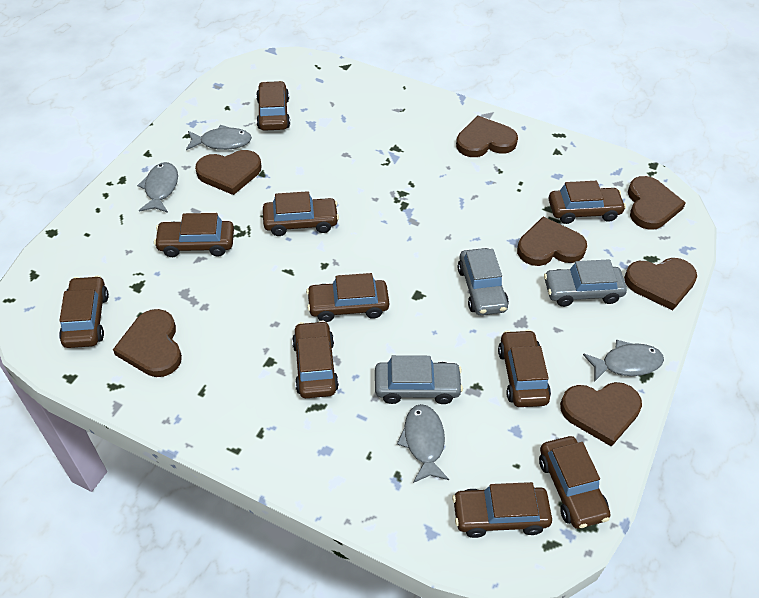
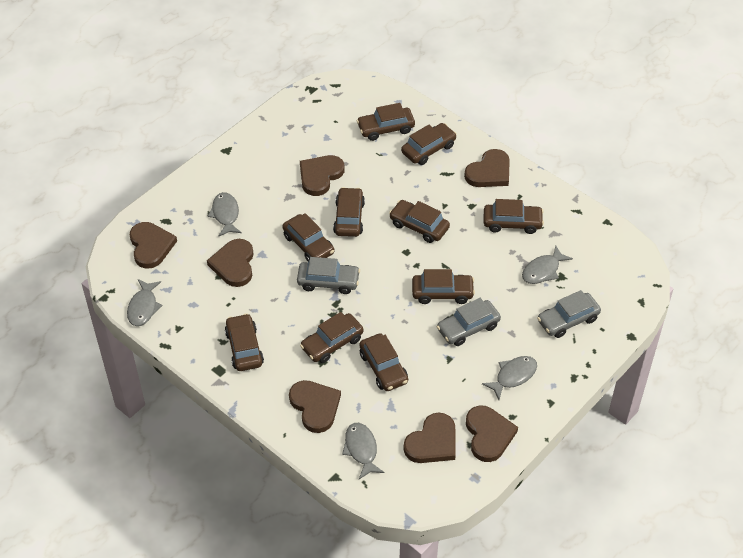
grey fish: 4 -> 5

